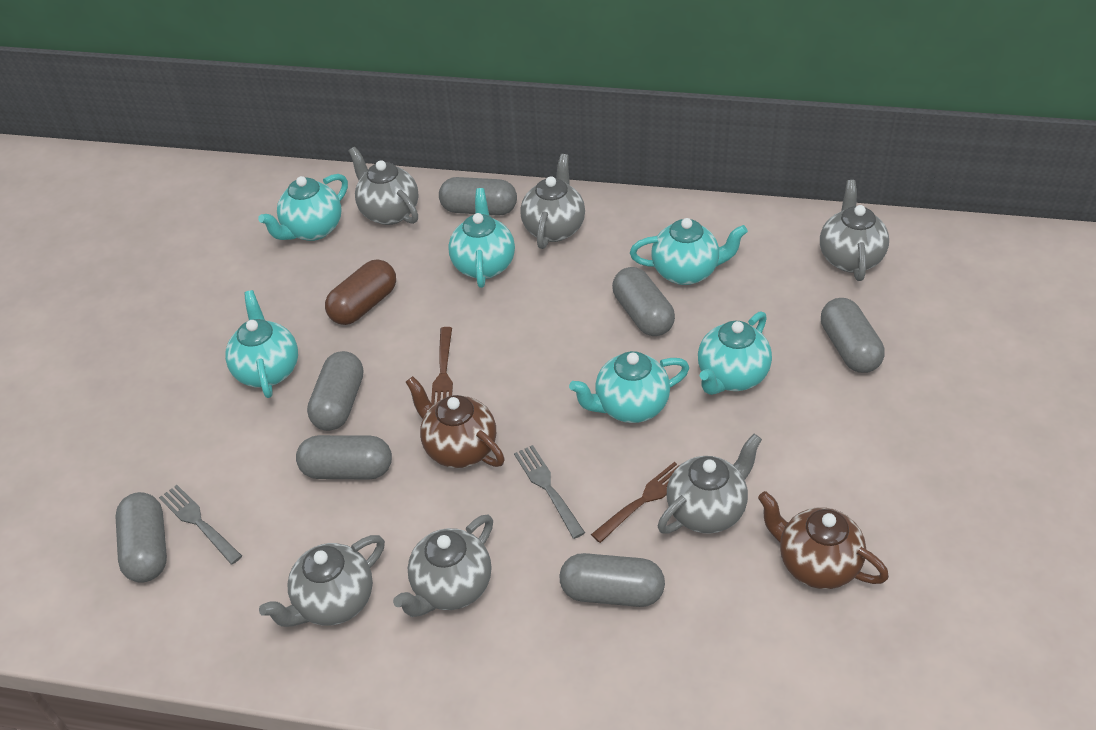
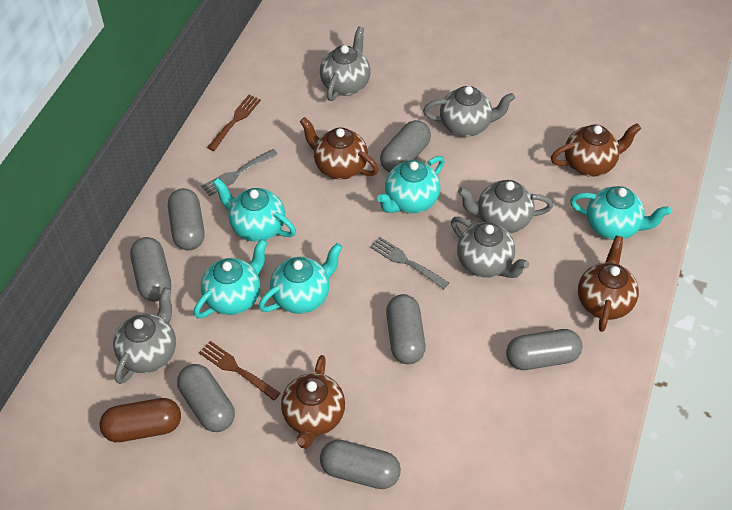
brown teapot: 2 -> 4
grey teapot: 6 -> 5
turquoise teapot: 6 -> 5

